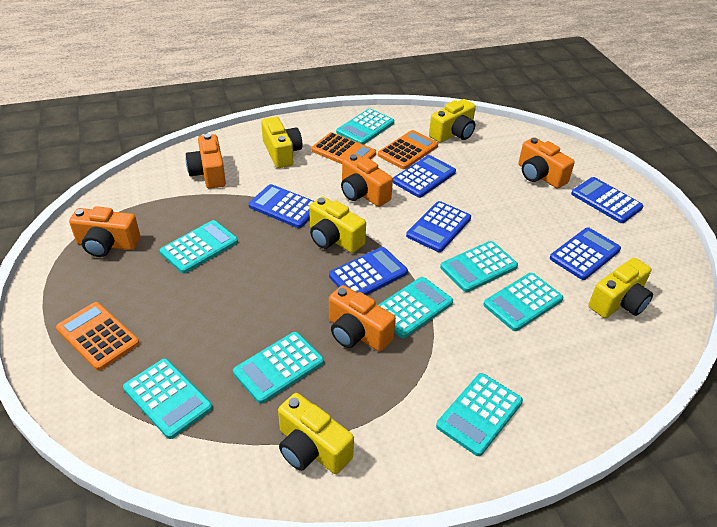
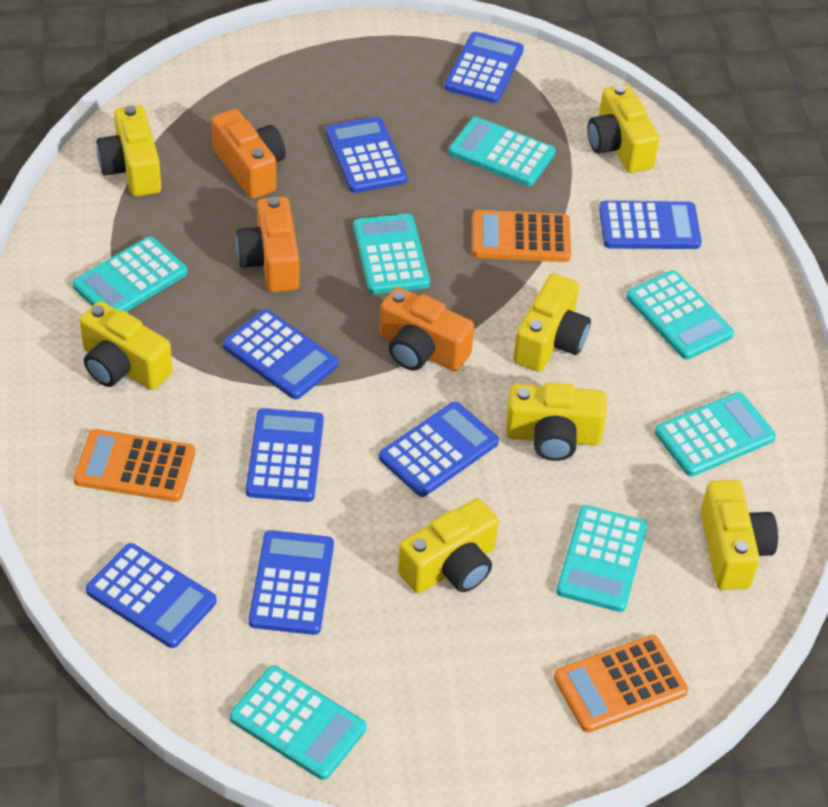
blue calculator: 6 -> 8
orange camera: 5 -> 3
turquoise calculator: 8 -> 7
yellow camera: 5 -> 7

